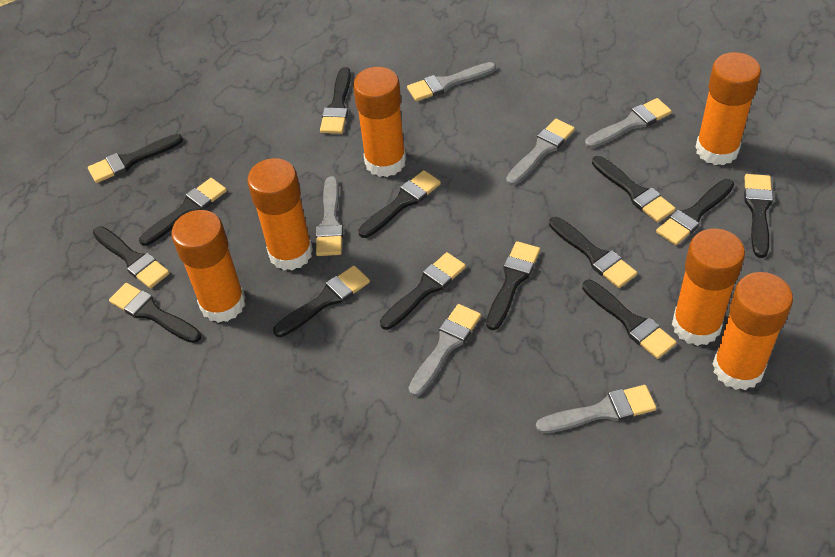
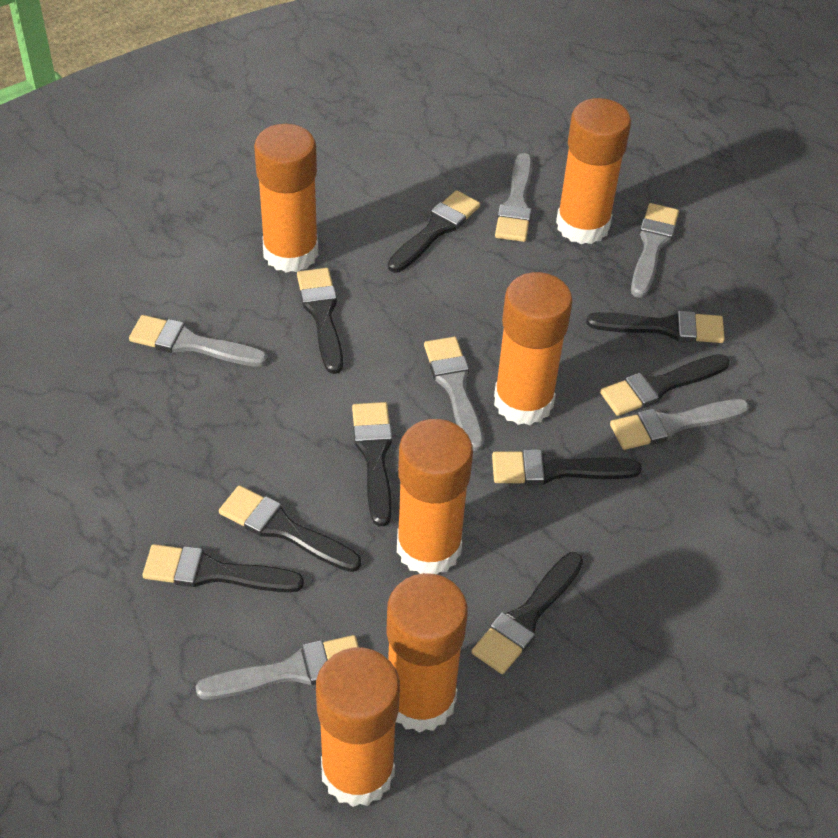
black brush: 14 -> 9

